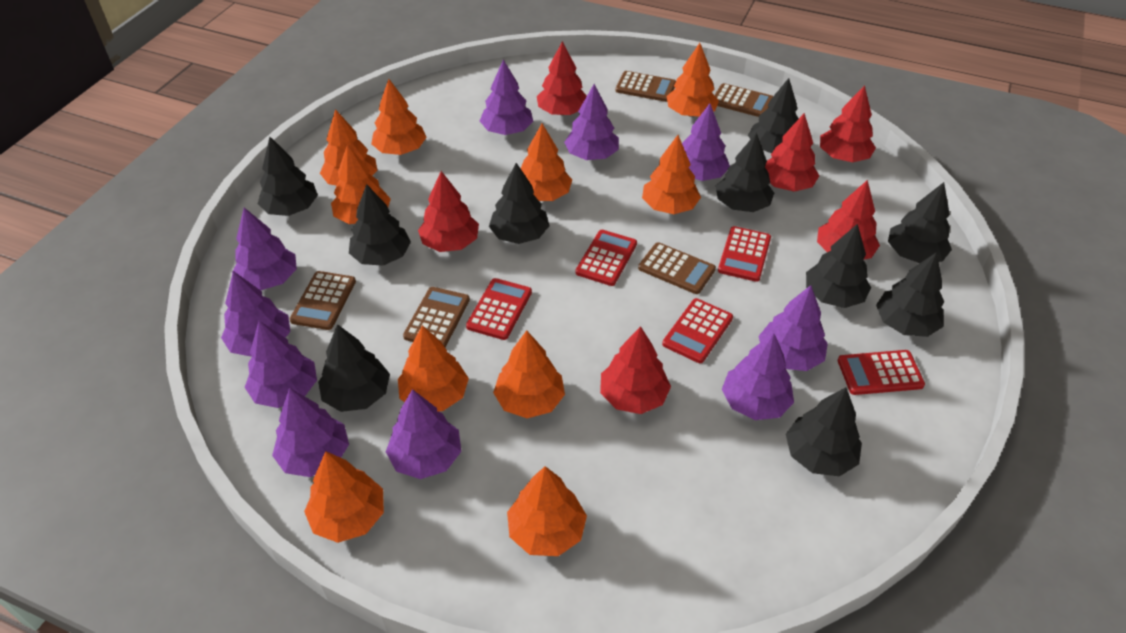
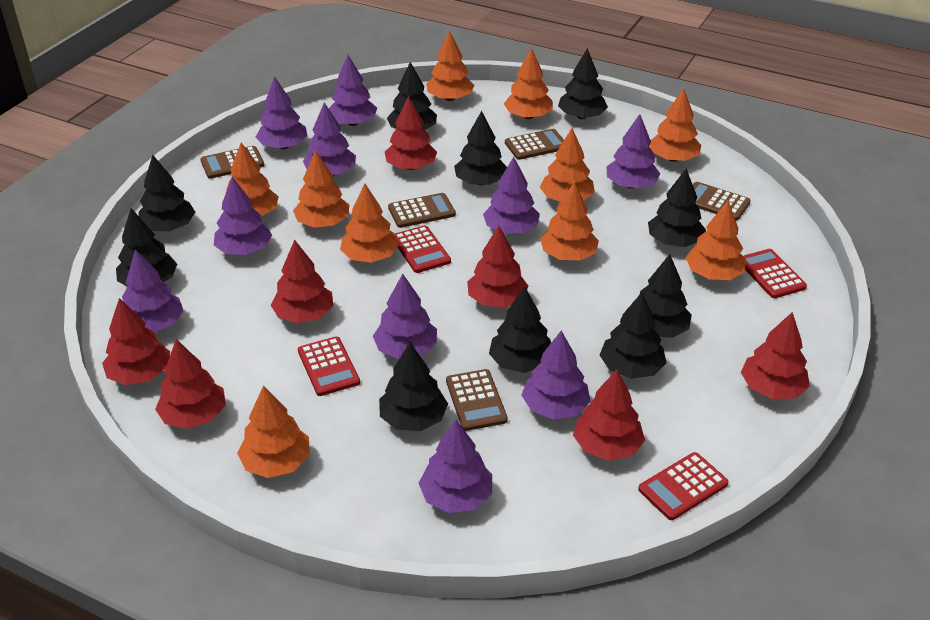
red calculator: 5 -> 4
red tree: 6 -> 7

